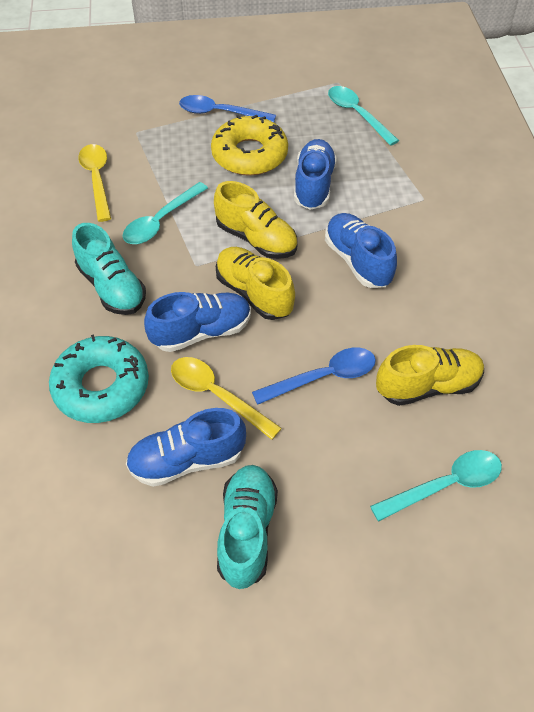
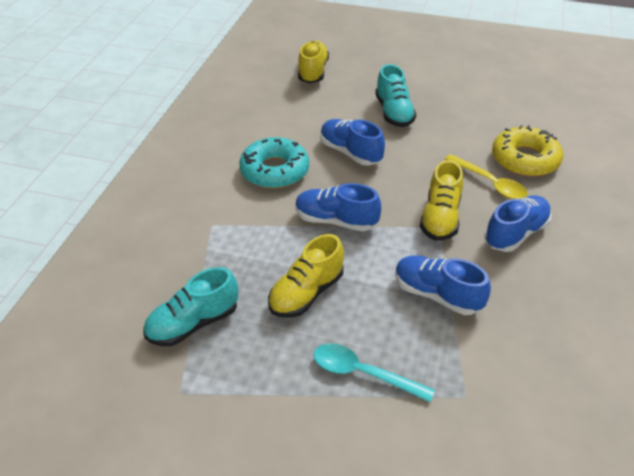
blue spoon: 2 -> 0
turquoise spoon: 3 -> 1
yellow spoon: 2 -> 1

